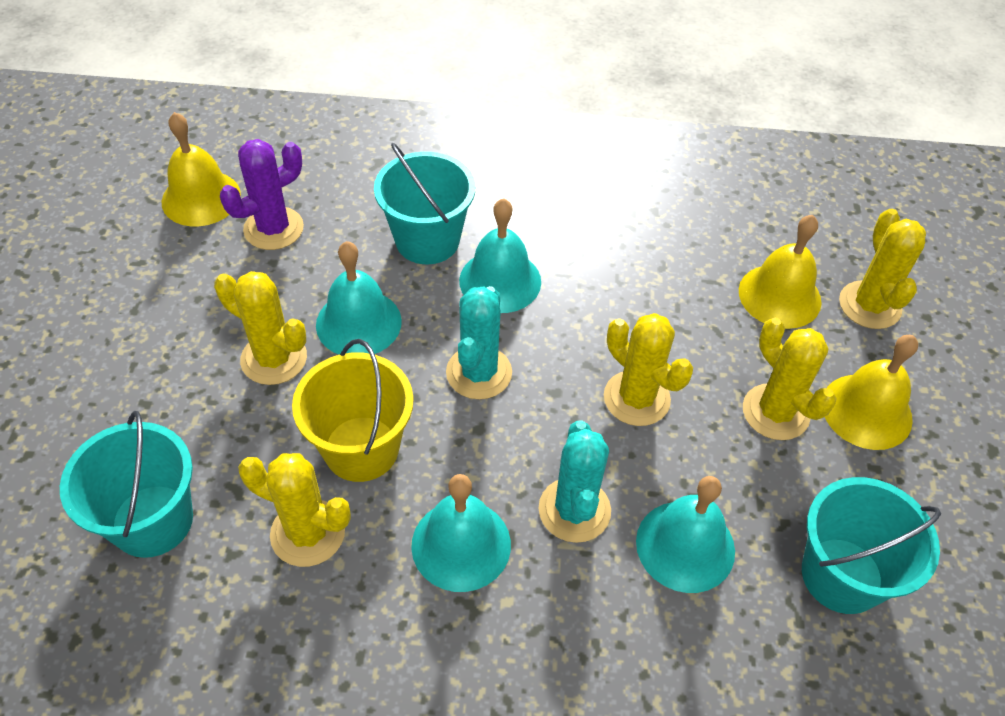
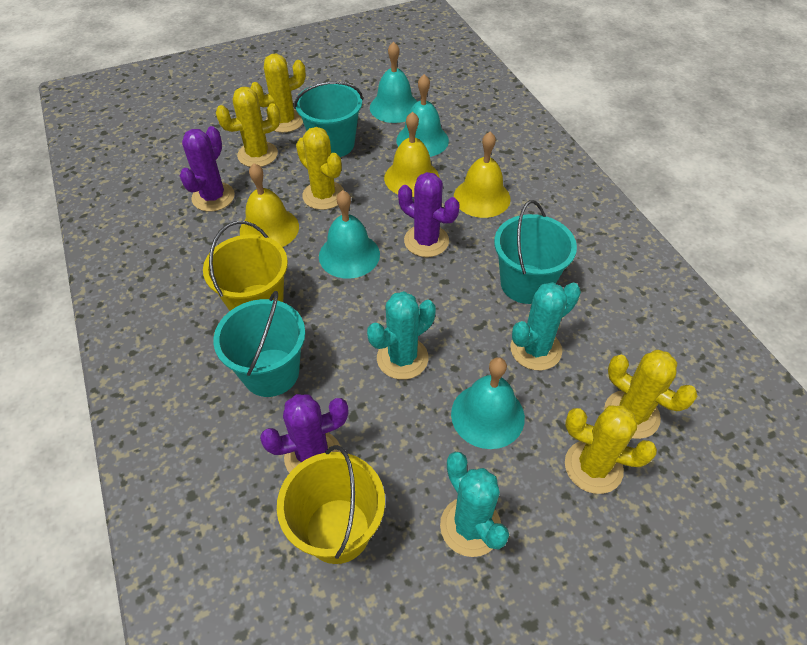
purple cactus: 1 -> 3
turquoise cactus: 2 -> 3
yellow bucket: 1 -> 2

